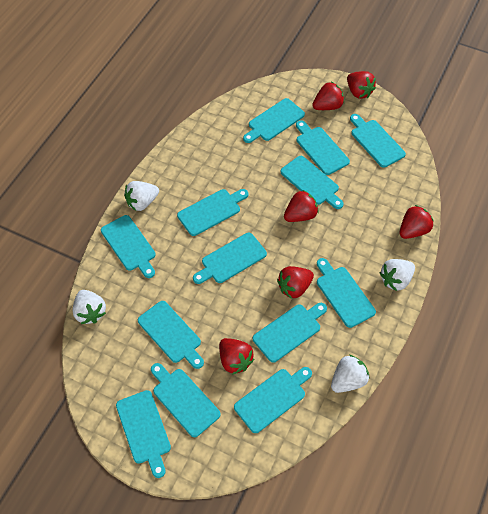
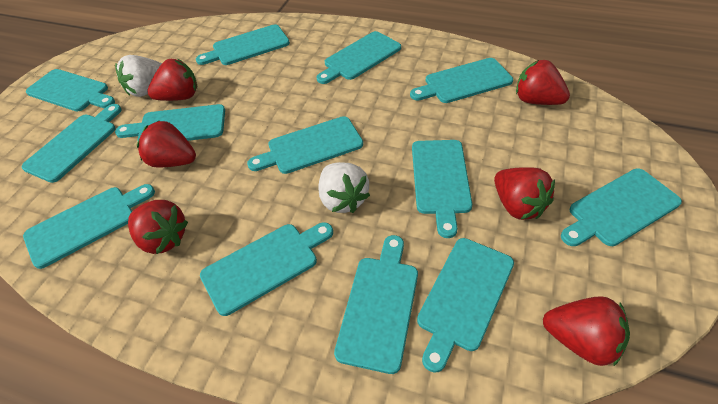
white strawberry: 4 -> 2

